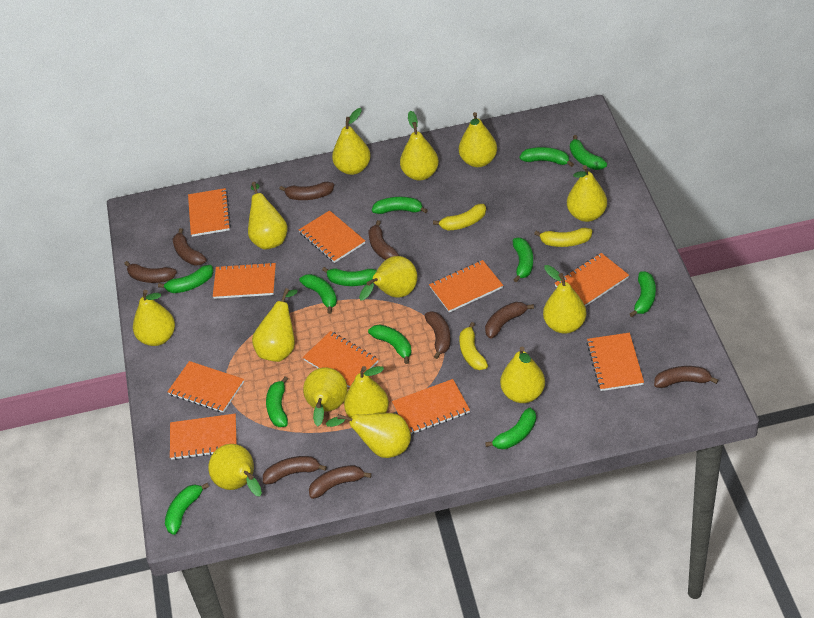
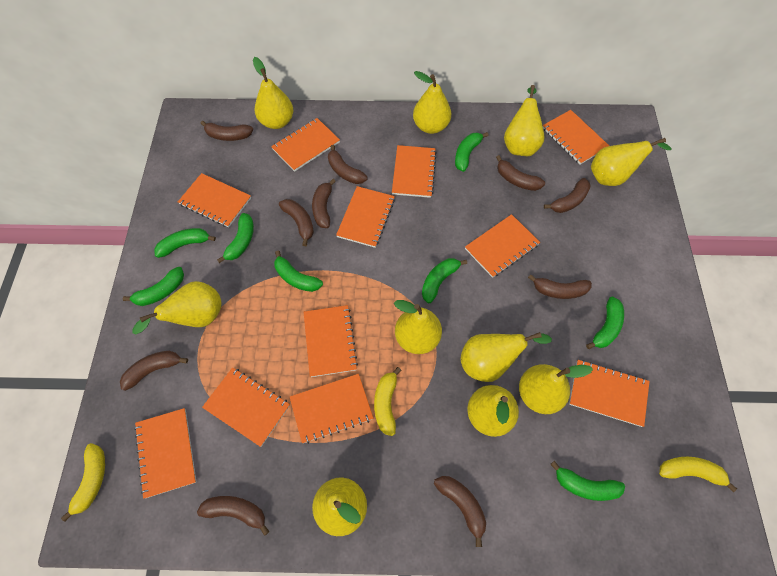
brown banana: 9 -> 10
green banana: 12 -> 8
orange notebook: 10 -> 11
yellow pear: 14 -> 10

